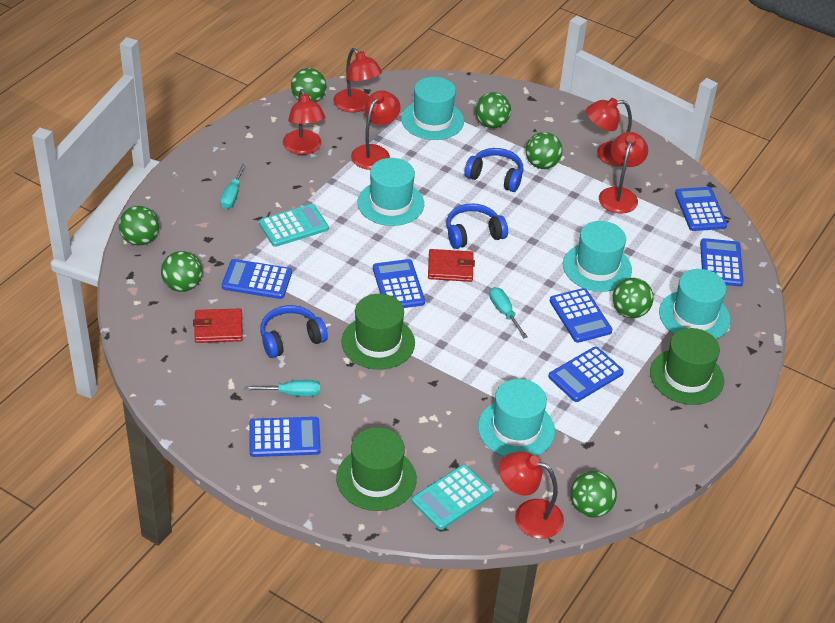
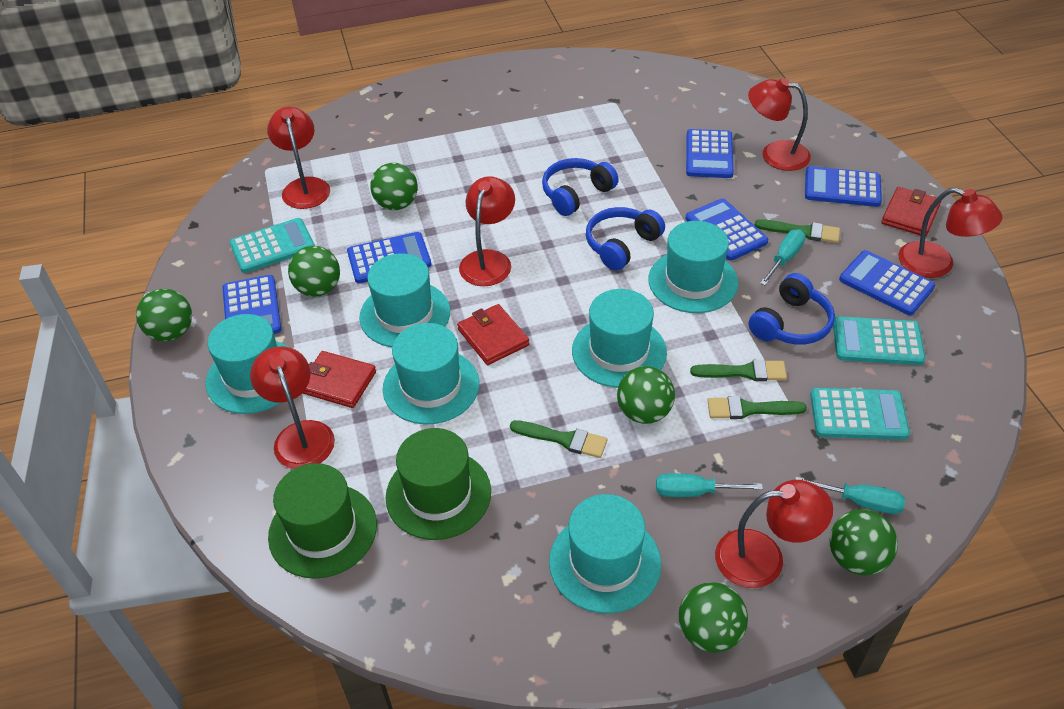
blue calculator: 7 -> 6
green ball: 7 -> 6
green brush: 0 -> 4
green hat: 3 -> 2
red wallet: 2 -> 3
turquoise calculator: 2 -> 3
turquoise hat: 5 -> 6

